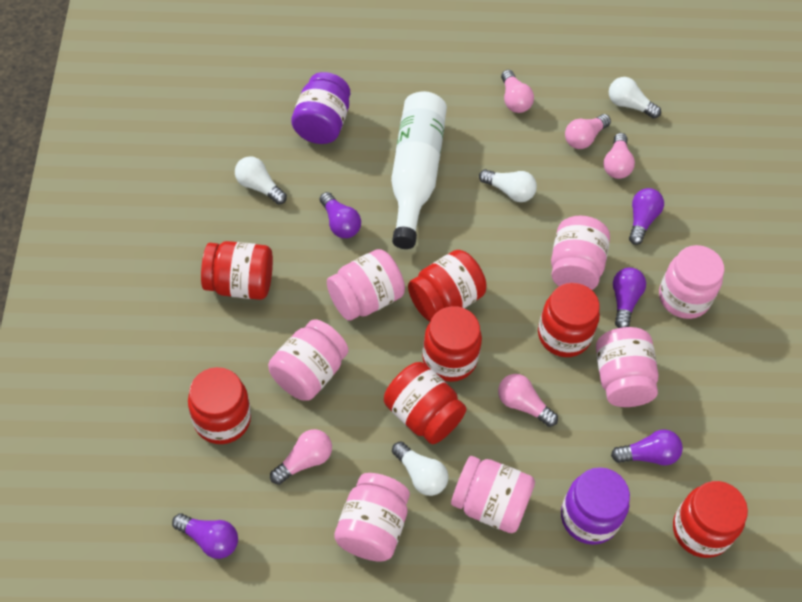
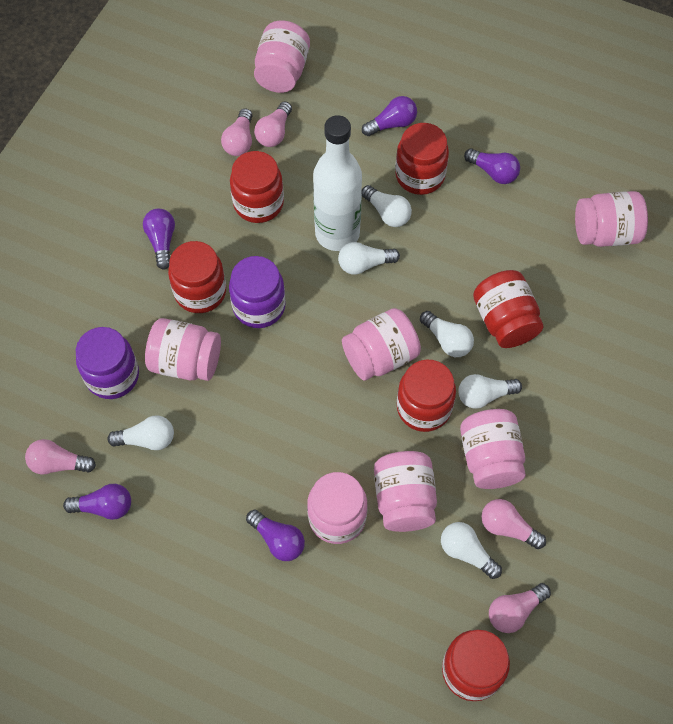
red jar: 7 -> 6
white light bulb: 4 -> 6

